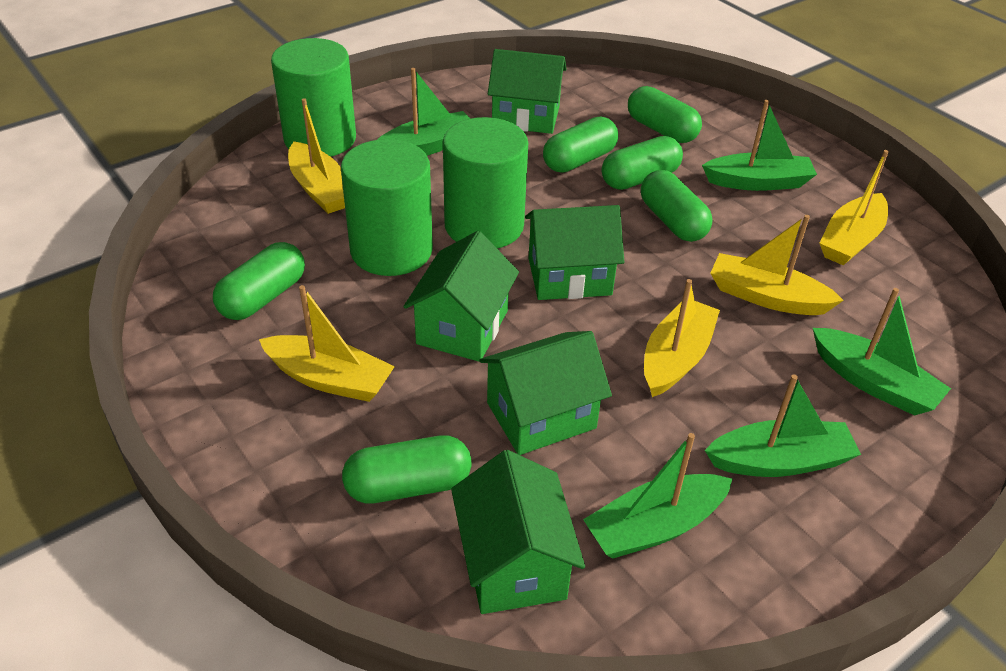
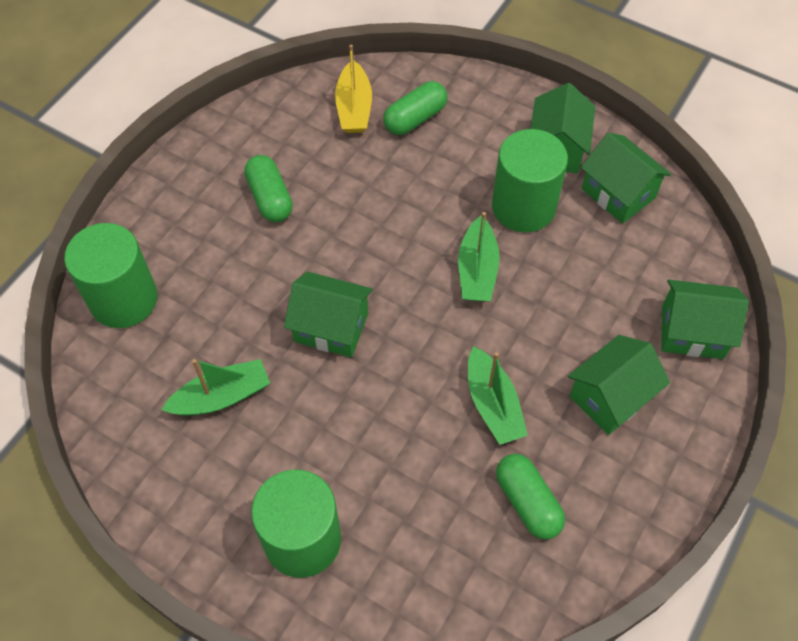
green boat: 5 -> 3
green capsule: 6 -> 3
yellow boat: 5 -> 1

